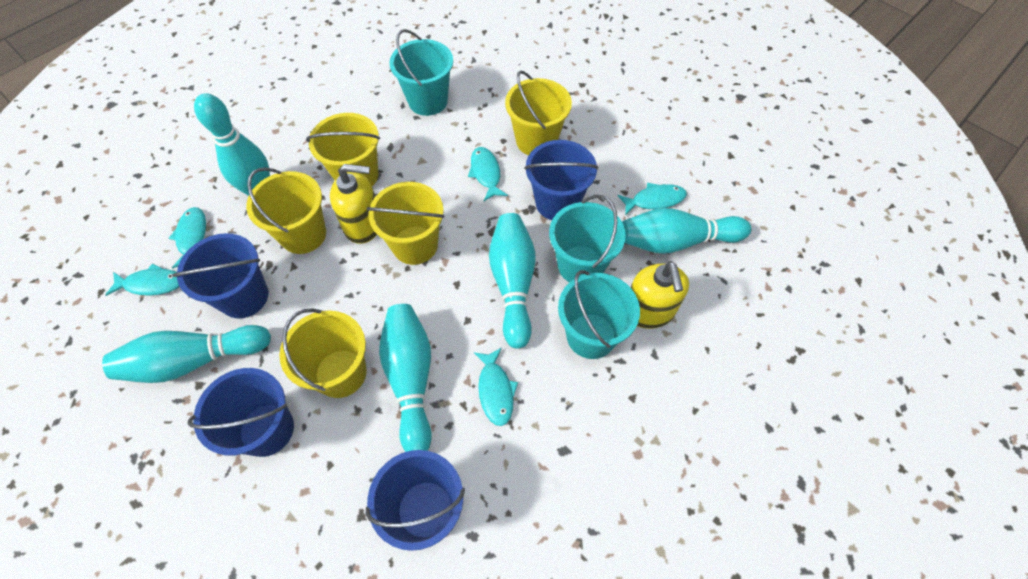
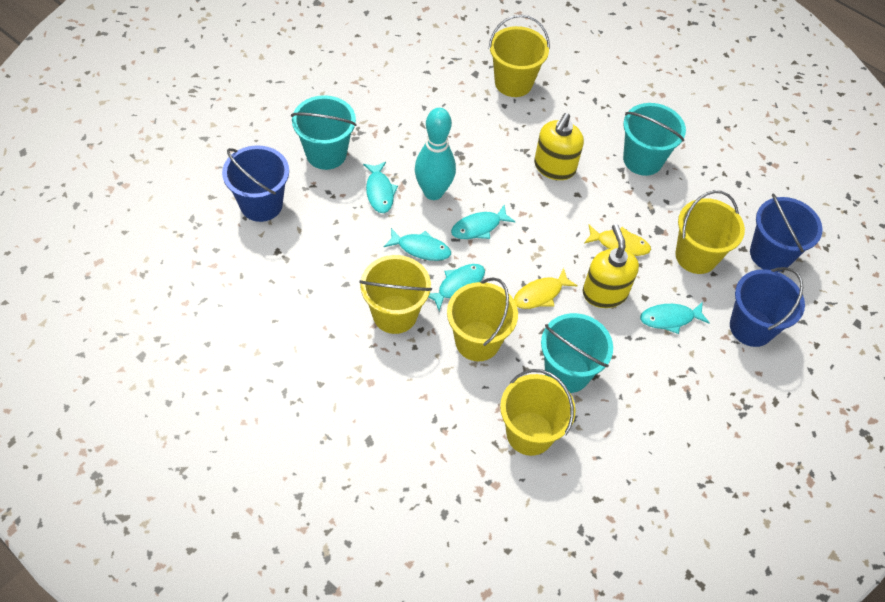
blue bucket: 4 -> 3
turquoise bowling pin: 5 -> 1
yellow fish: 0 -> 2

